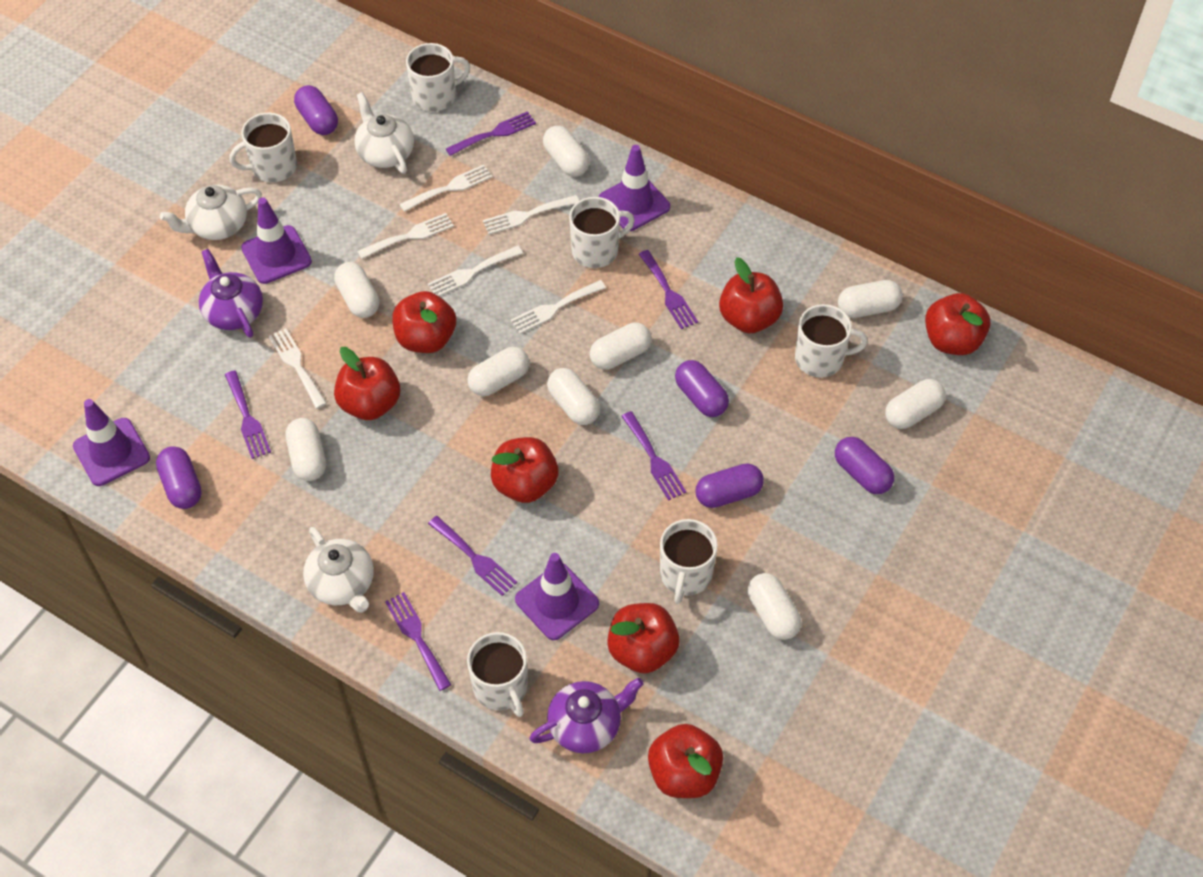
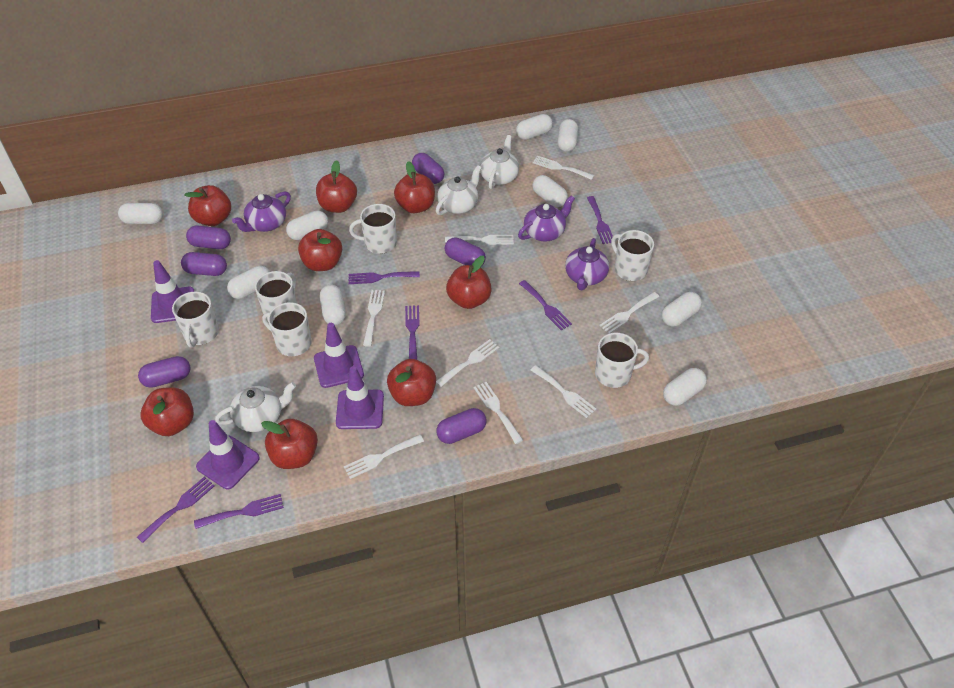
purple capsule: 5 -> 6
purple teapot: 2 -> 3
red apple: 7 -> 8
white fork: 6 -> 8

